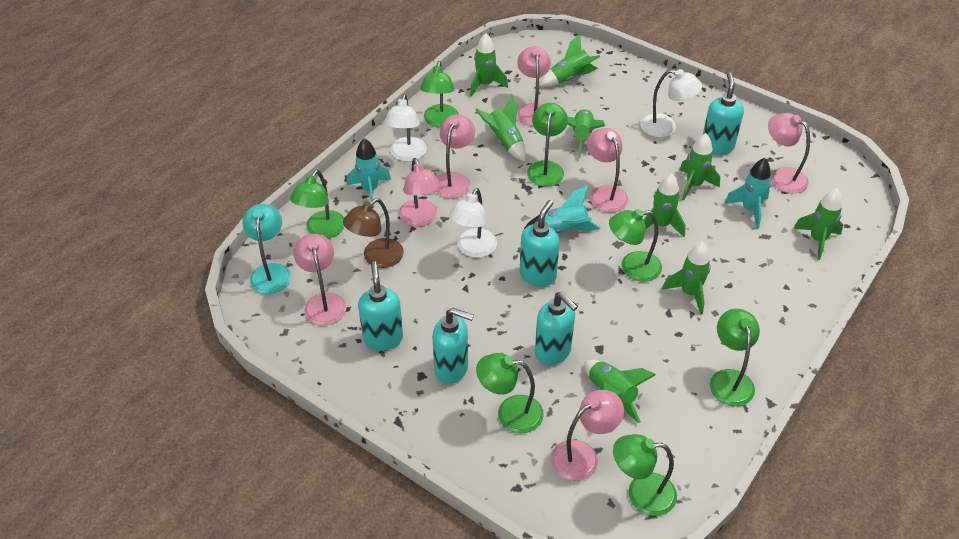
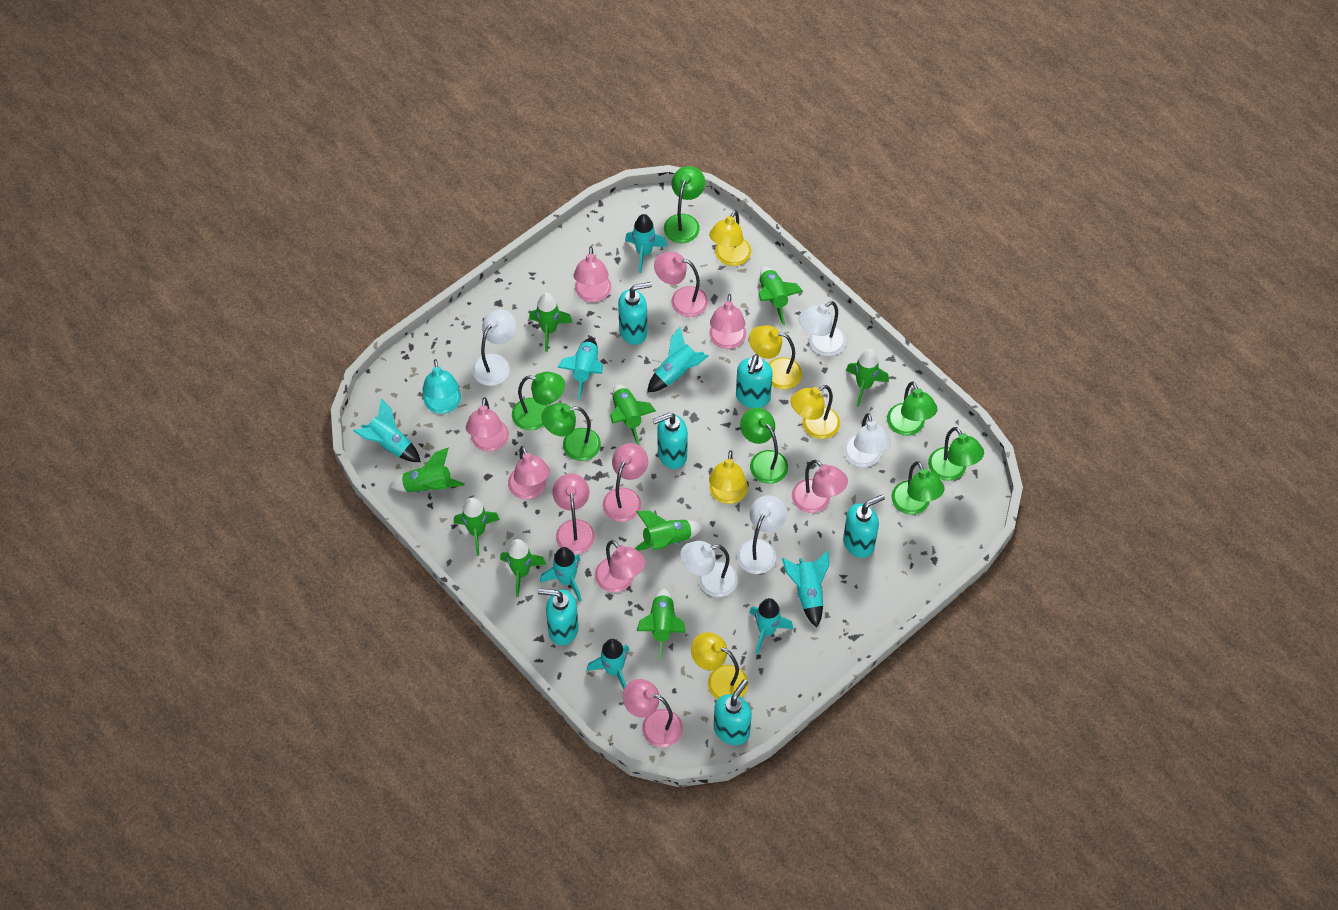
brown lamp: 1 -> 0
pink lamp: 7 -> 10
turquoise rocket: 3 -> 8
turquoise soap dispenser: 5 -> 6
white lamp: 3 -> 5
yellow lamp: 0 -> 5

